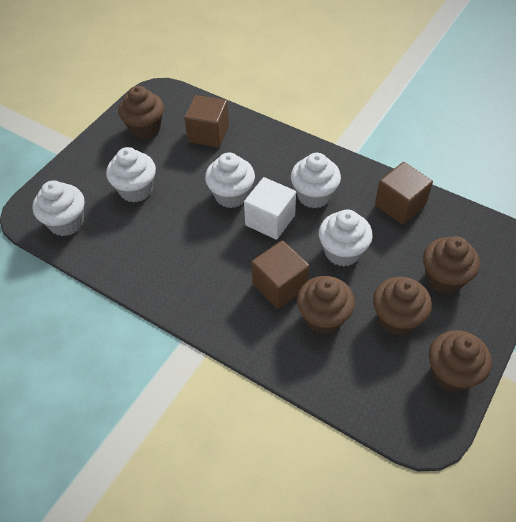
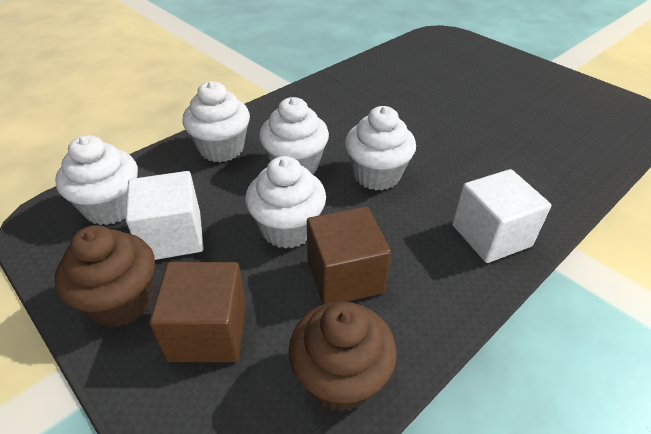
brown cube: 3 -> 2
brown cupcake: 5 -> 2
white cube: 1 -> 2

